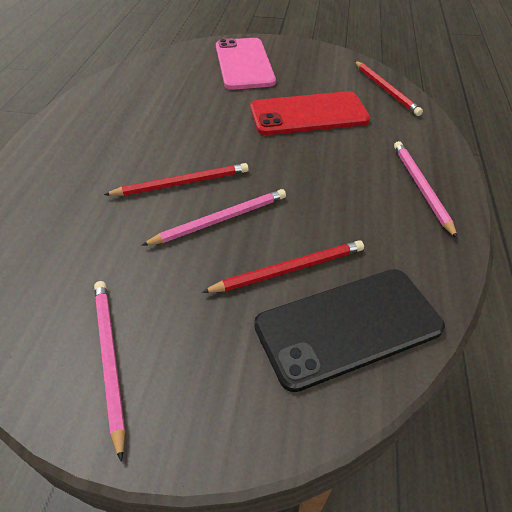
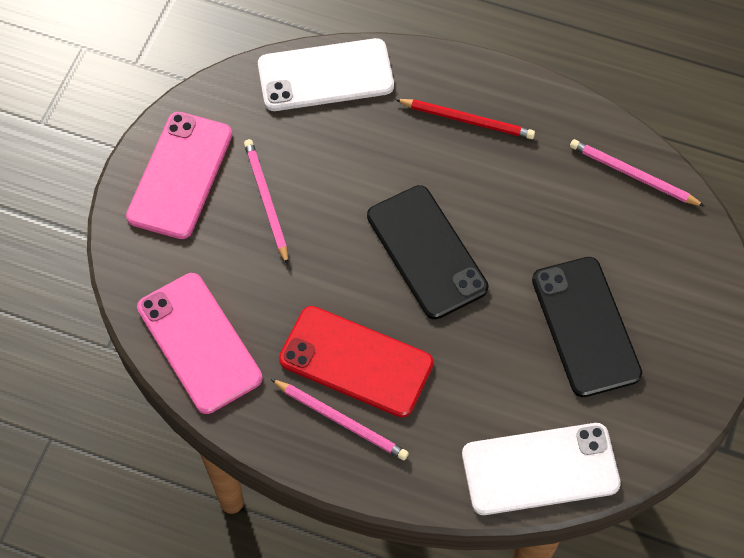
black phone: 1 -> 2
pink phone: 1 -> 2
red pencil: 3 -> 1
white phone: 0 -> 2

